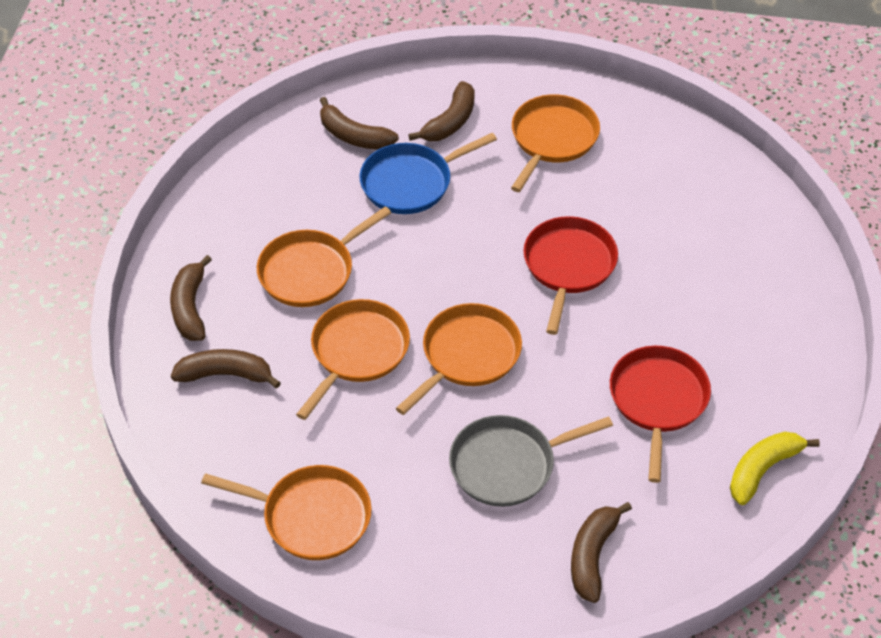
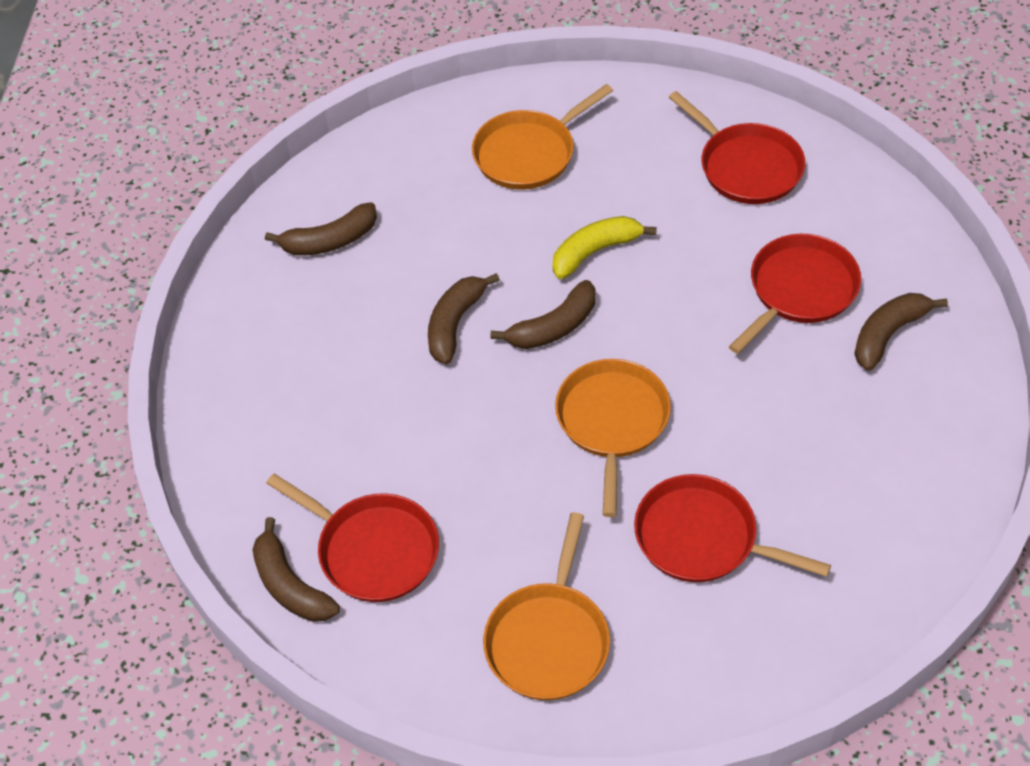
blue pan: 1 -> 0
grey pan: 1 -> 0
orange pan: 5 -> 3
red pan: 2 -> 4

